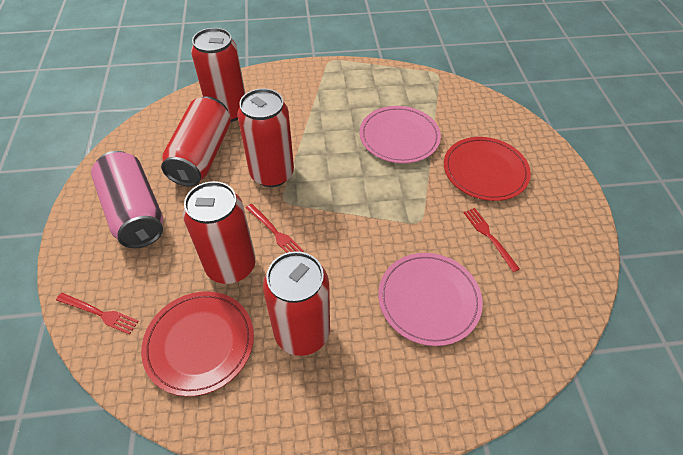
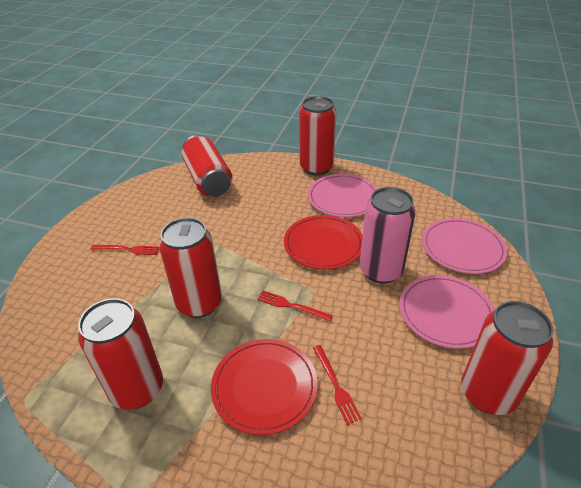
pink plate: 2 -> 3

